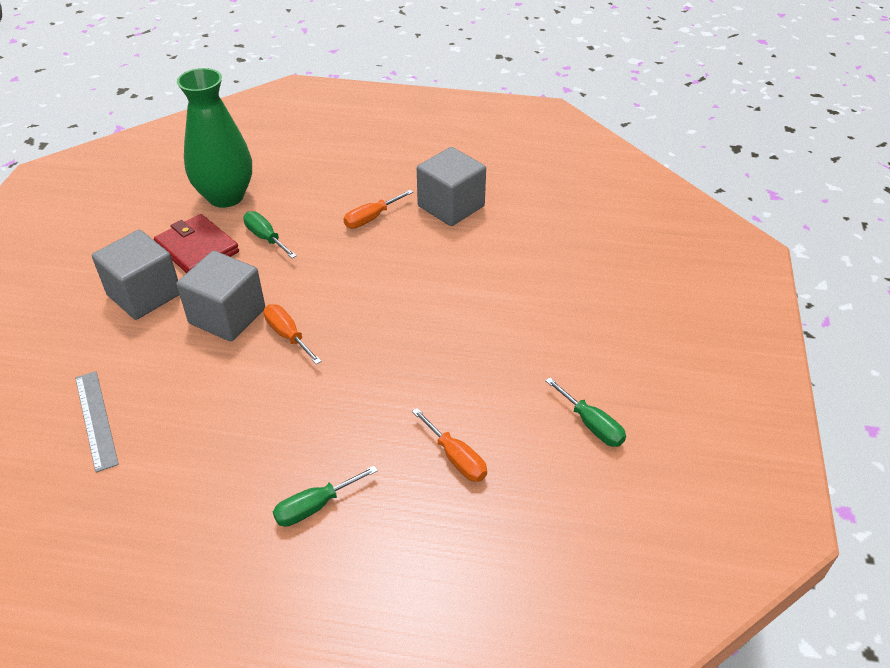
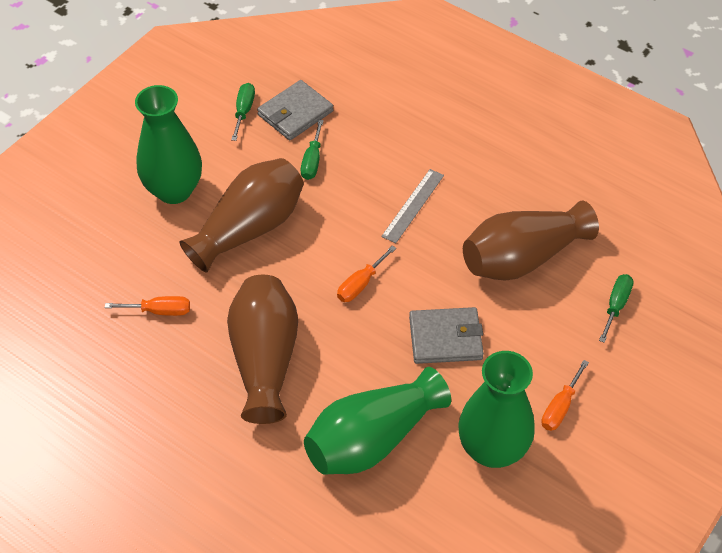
brown vase: 0 -> 3
green vase: 1 -> 3
grey cube: 3 -> 0
grey wallet: 0 -> 2
red wallet: 1 -> 0

